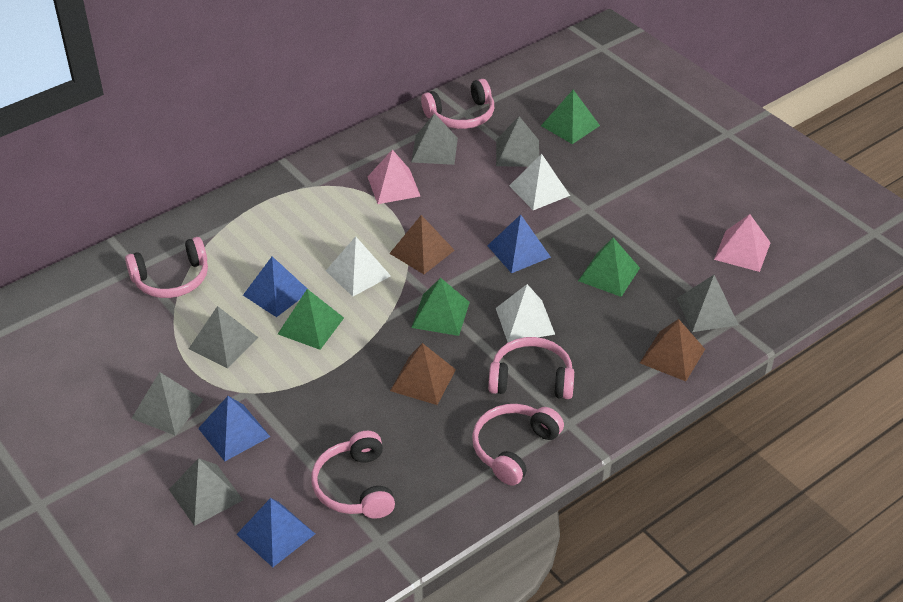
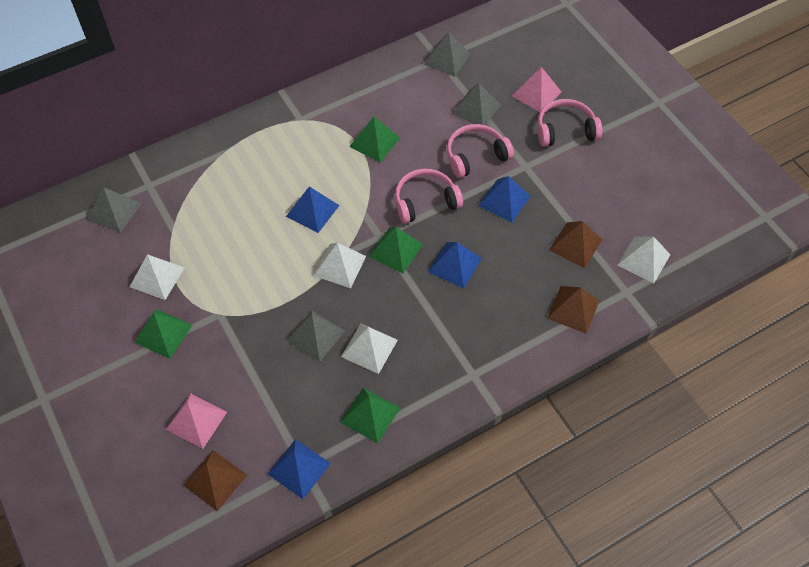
grey pyramid: 6 -> 4
pink headphones: 5 -> 3
white pyramid: 3 -> 4

